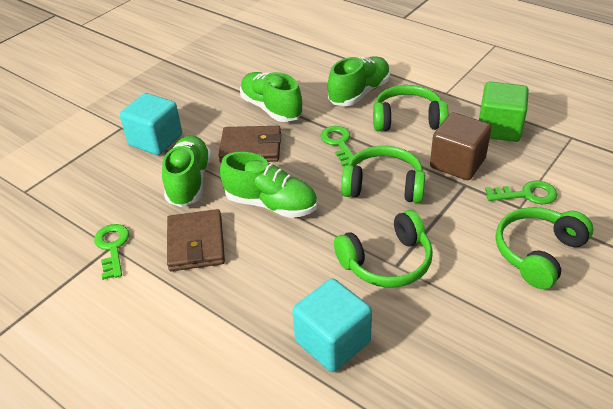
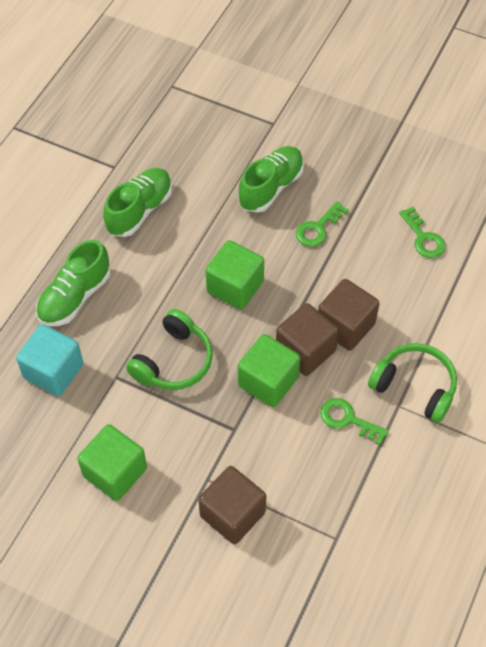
brown cube: 1 -> 3
brown wallet: 2 -> 0
green cube: 1 -> 3
green headphones: 4 -> 2
green shoe: 4 -> 3
turquoise cube: 2 -> 1

